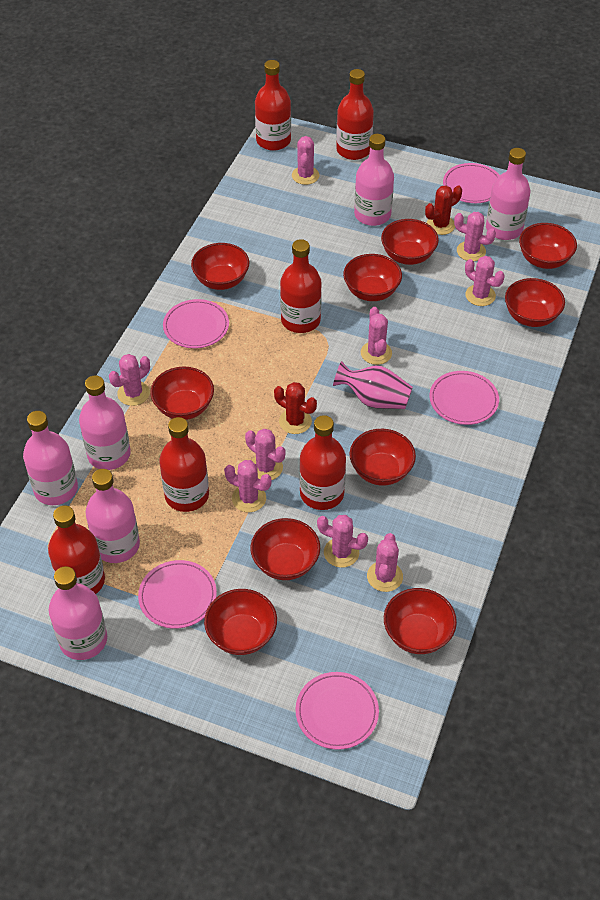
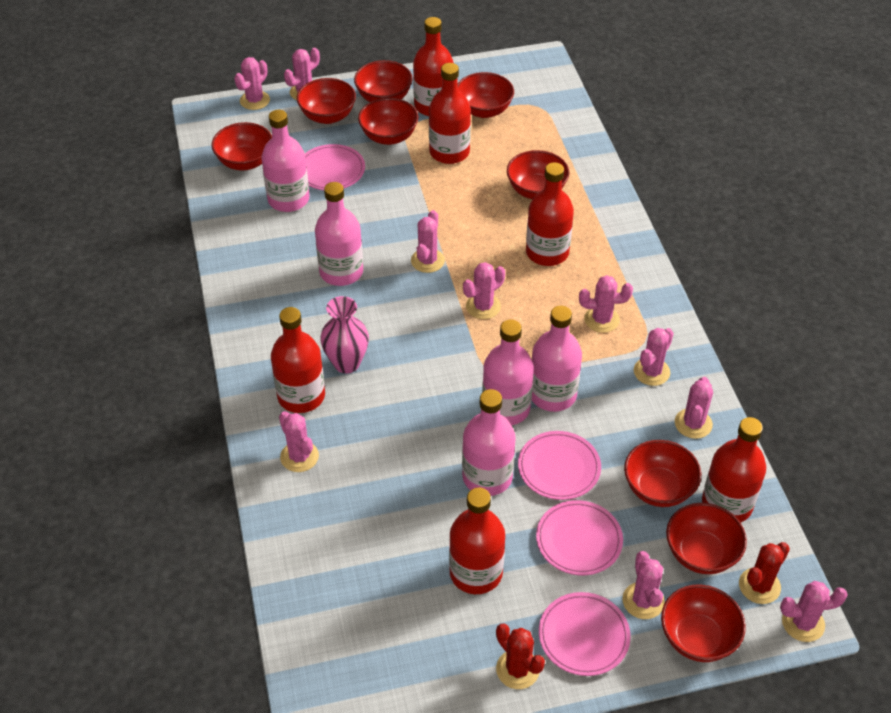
pink bottle: 6 -> 5
pink cactus: 9 -> 10
pink plate: 5 -> 4
red bowl: 10 -> 9

